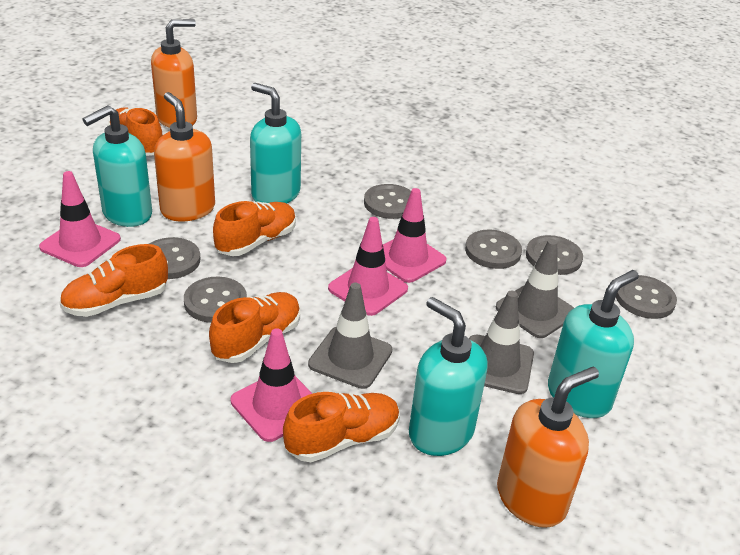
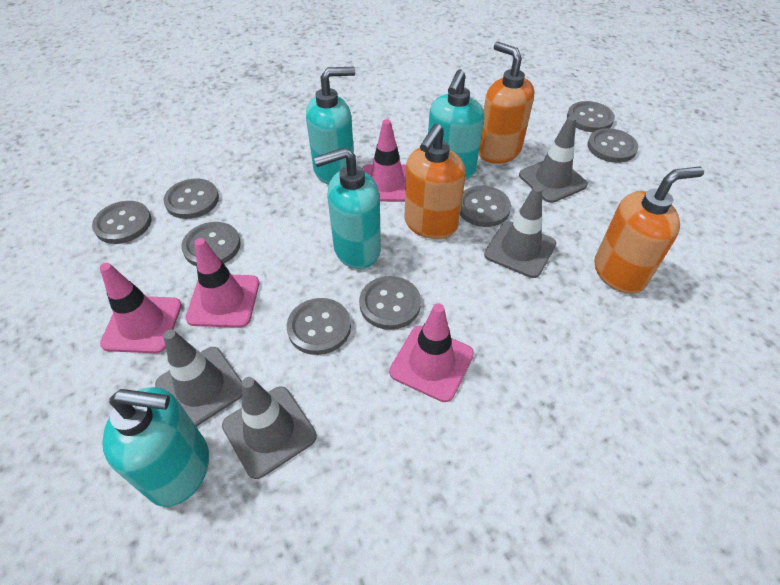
grey button: 6 -> 8
grey traffic cone: 3 -> 4
orange shoe: 5 -> 0

